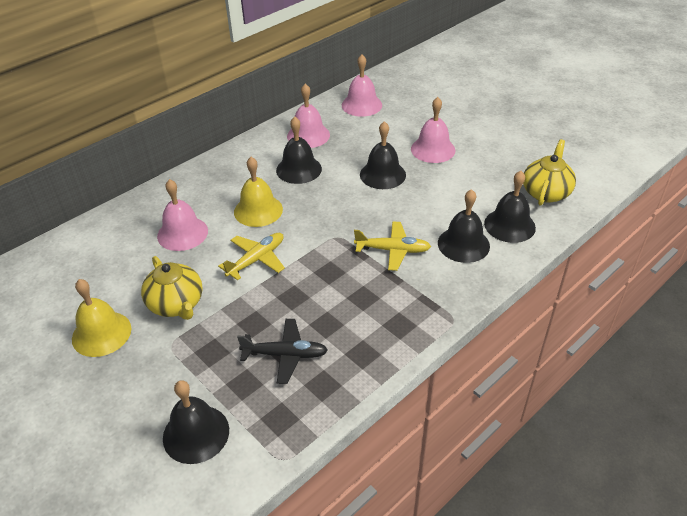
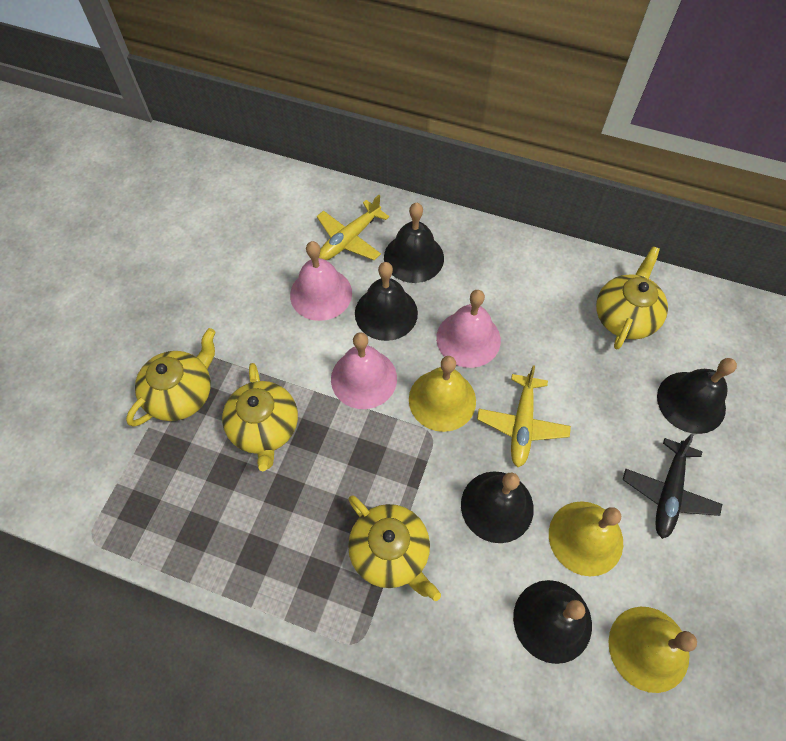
pink bell: 4 -> 3
yellow bell: 2 -> 3
yellow teapot: 2 -> 4

